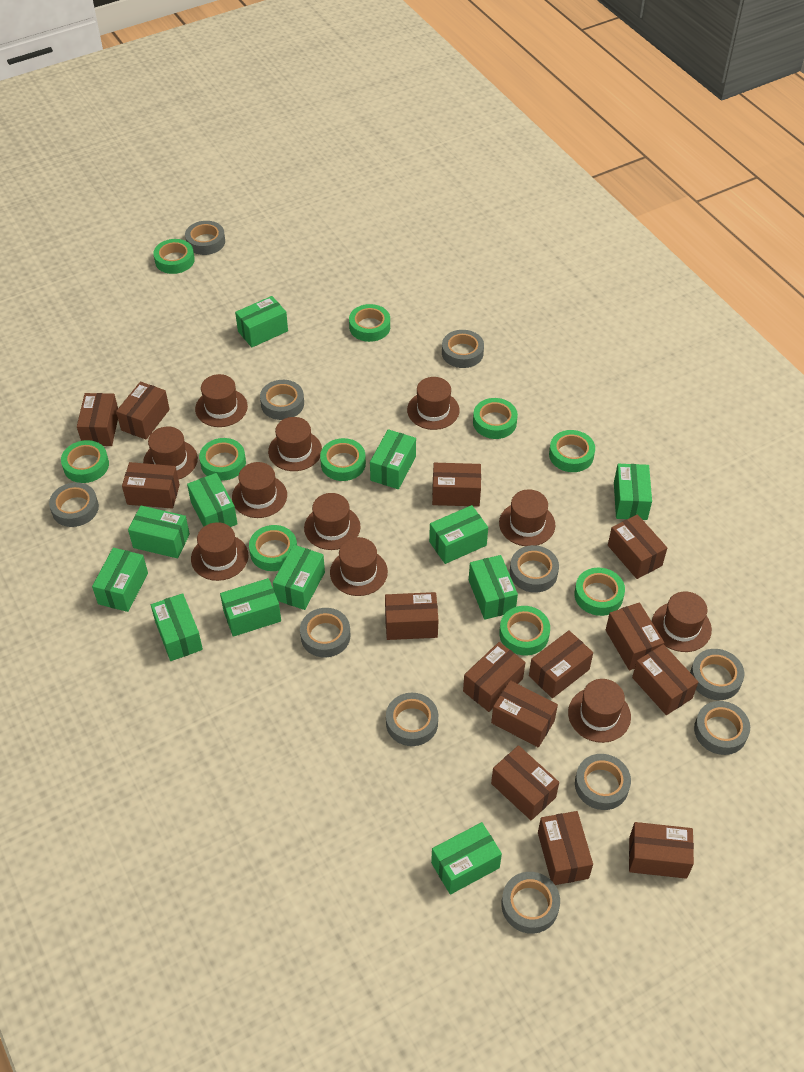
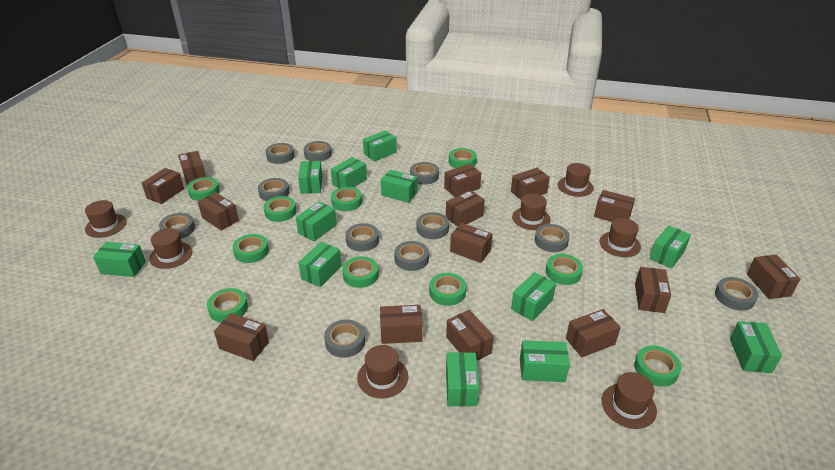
brown hat: 11 -> 7

